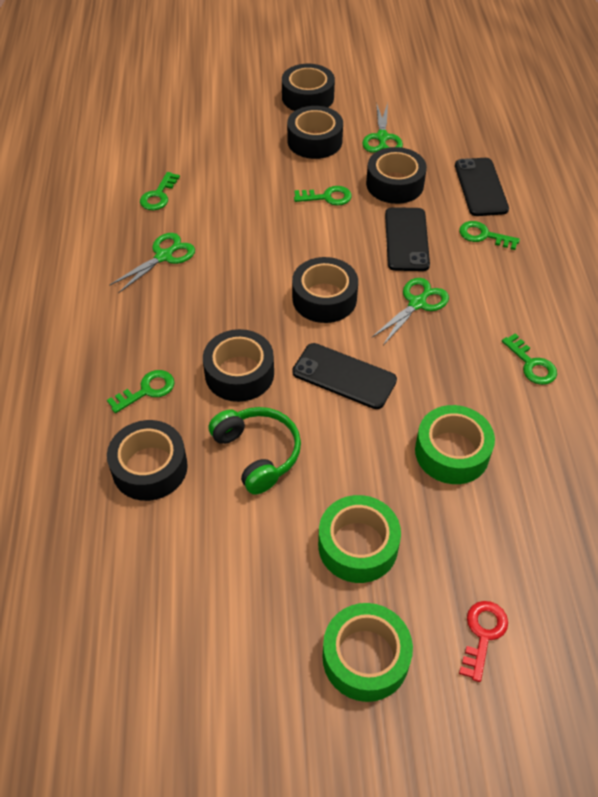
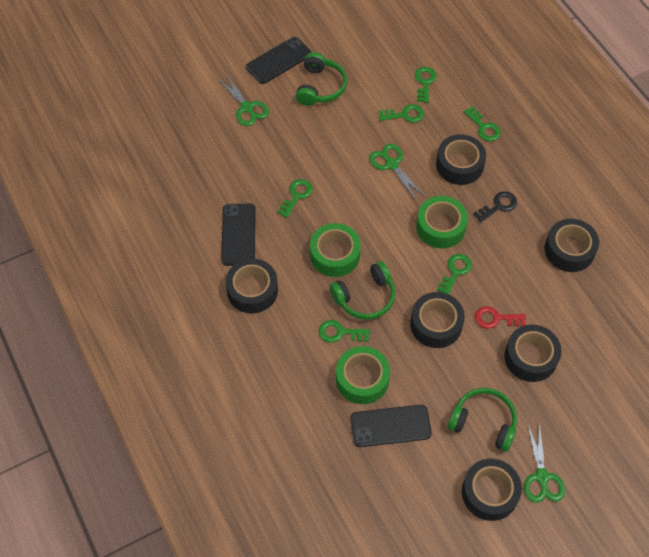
black key: 0 -> 1
green headphones: 1 -> 3
green key: 5 -> 6

